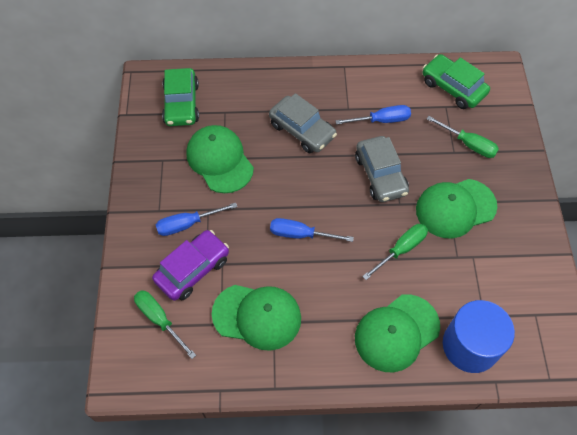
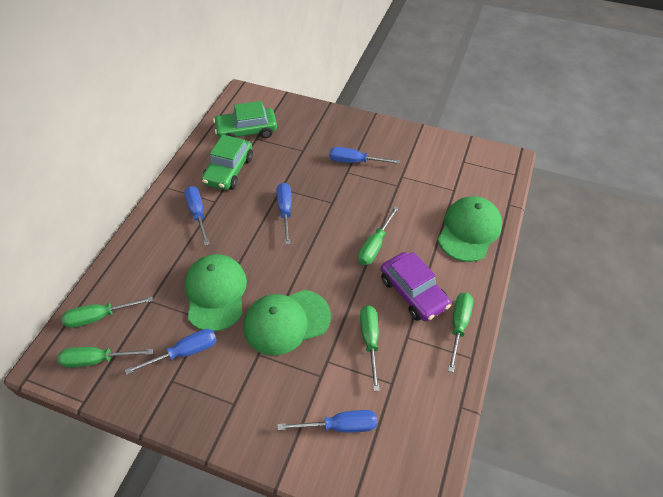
blue cylinder: 1 -> 0
blue screwdriver: 3 -> 5
green cap: 4 -> 3
green screwdriver: 3 -> 5
grey car: 2 -> 0

